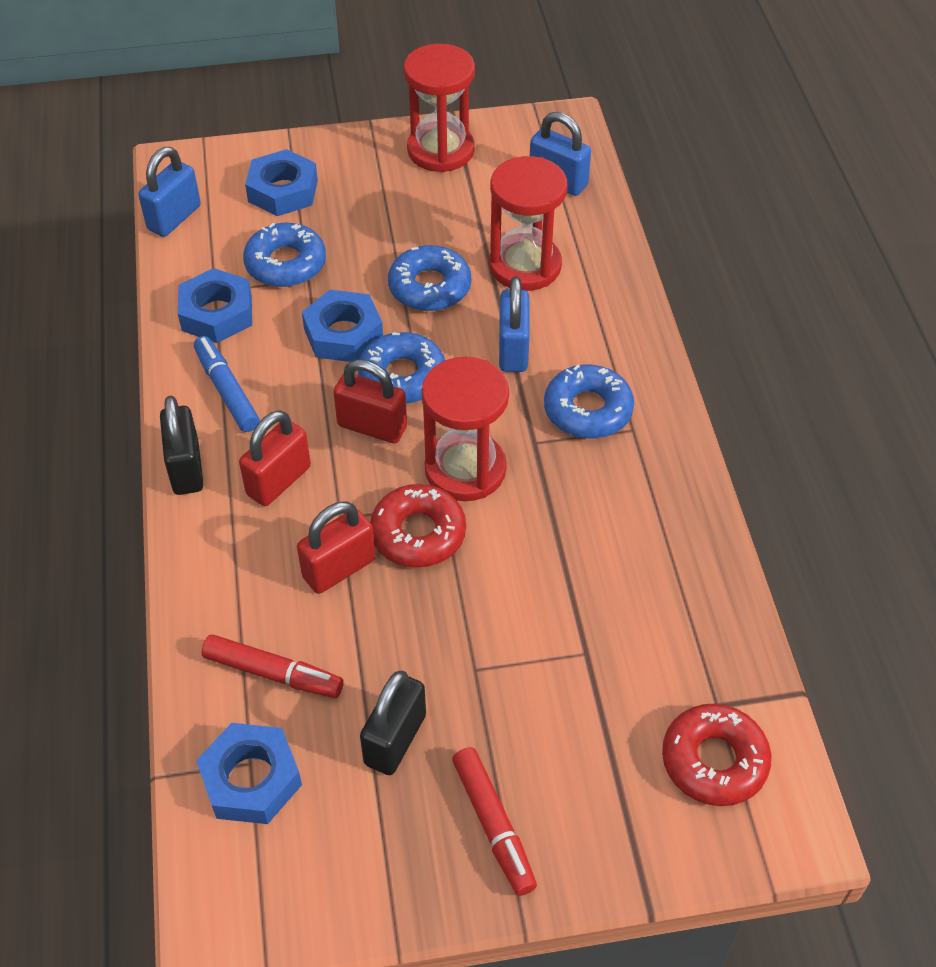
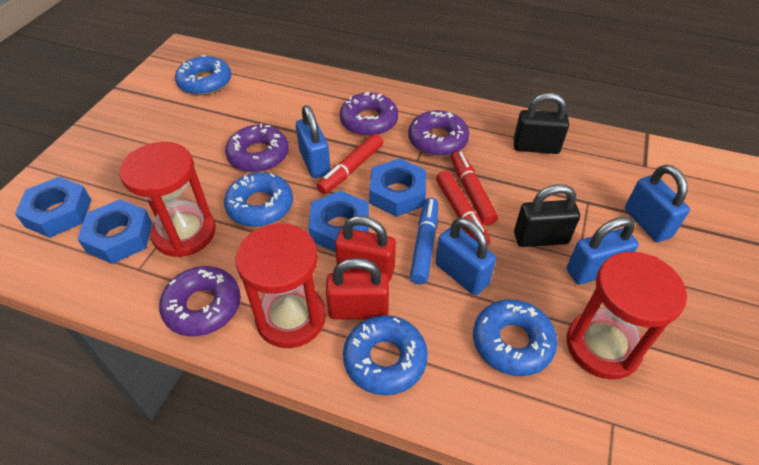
blue padlock: 3 -> 4
purple donut: 0 -> 4
red donut: 2 -> 0
red marker: 2 -> 3
red padlock: 3 -> 2

